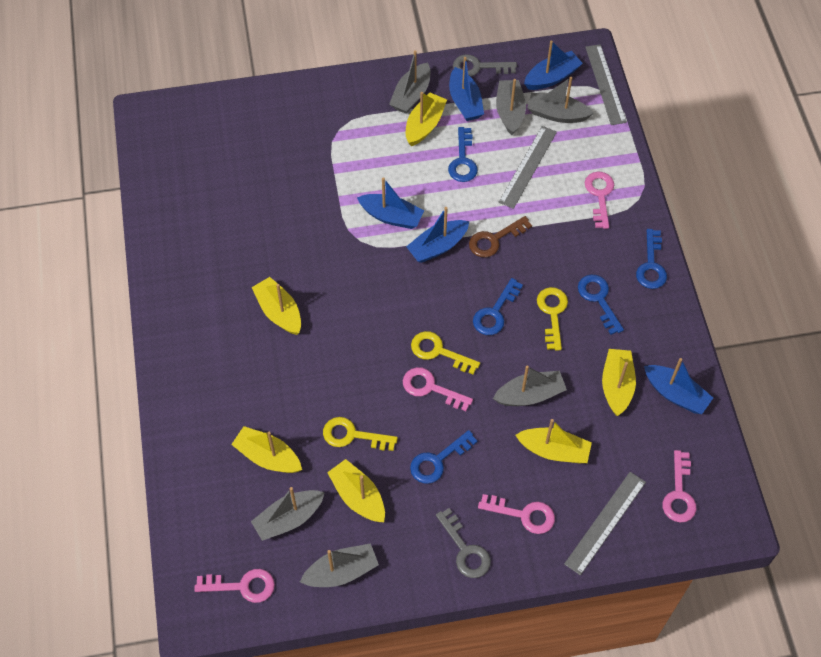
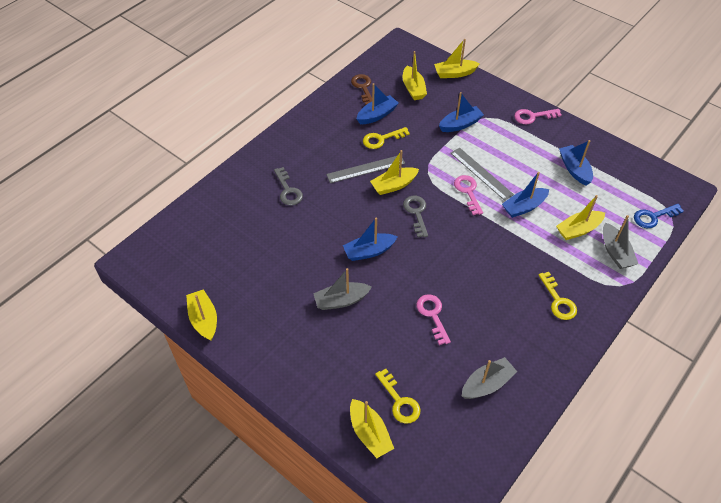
blue key: 5 -> 1
grey boat: 6 -> 3
grey ruler: 3 -> 2
pink key: 5 -> 3

